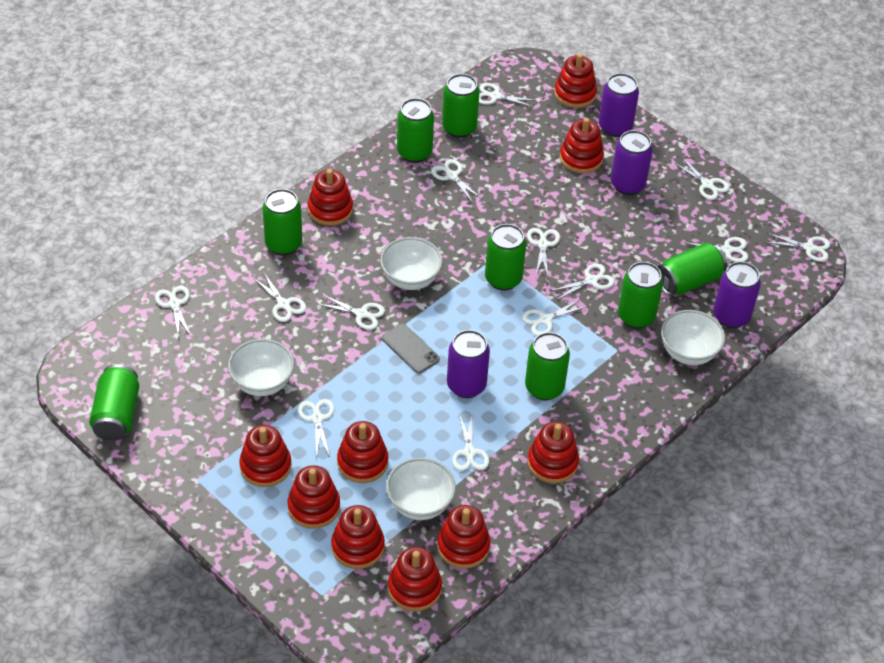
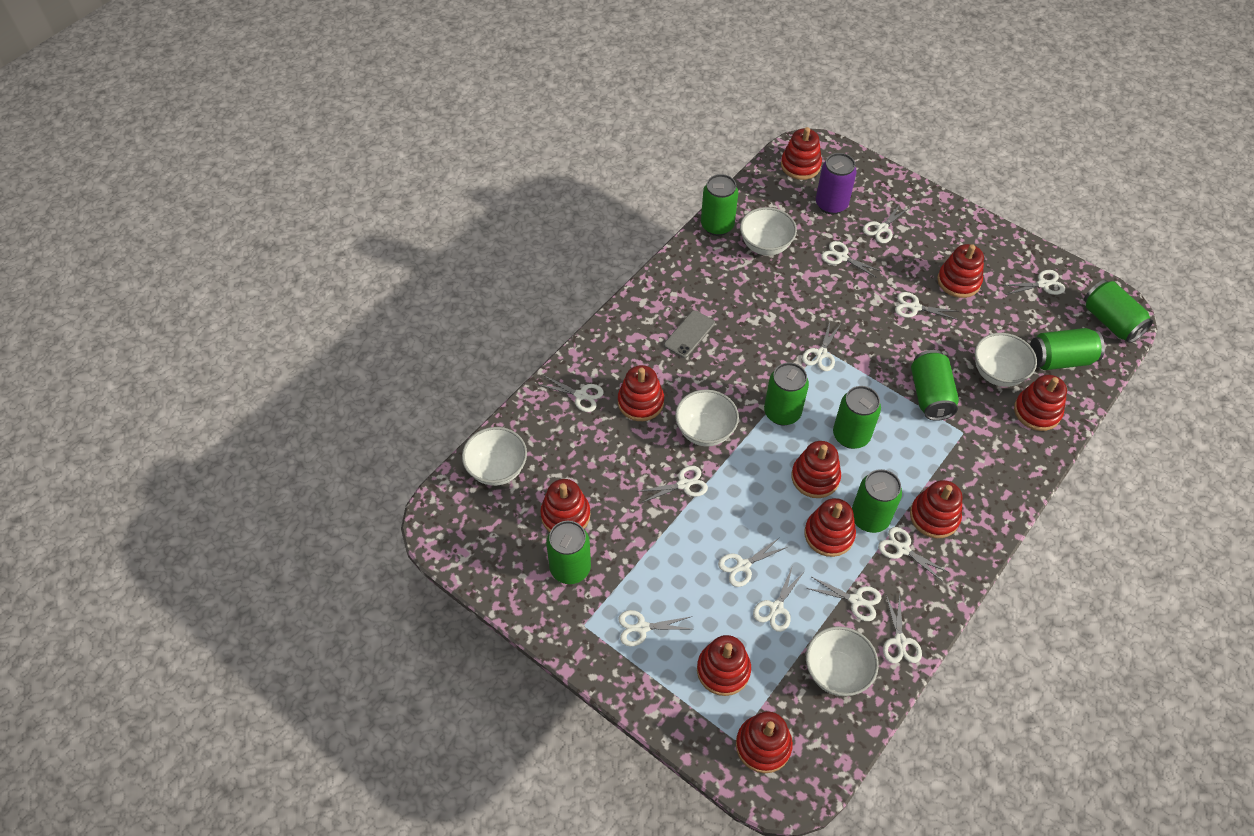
purple can: 4 -> 1
white bowl: 4 -> 5

